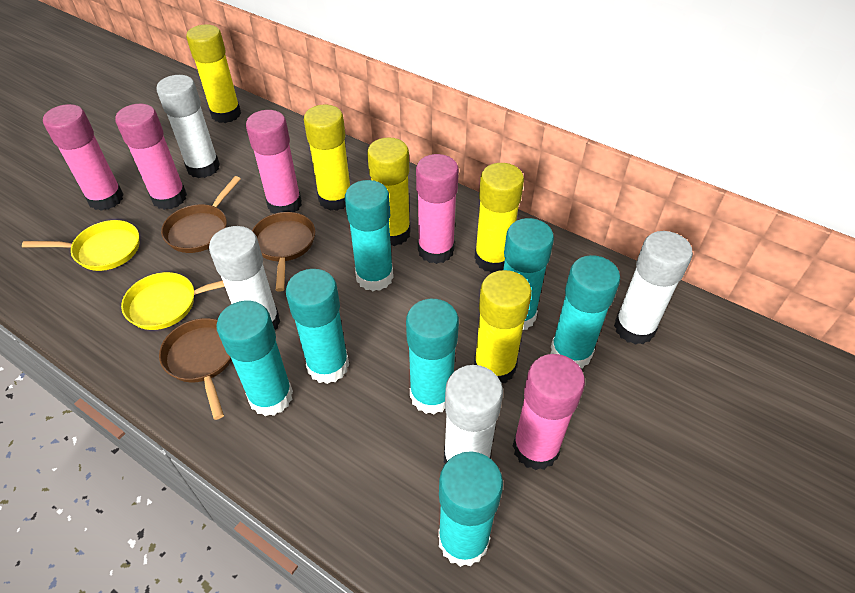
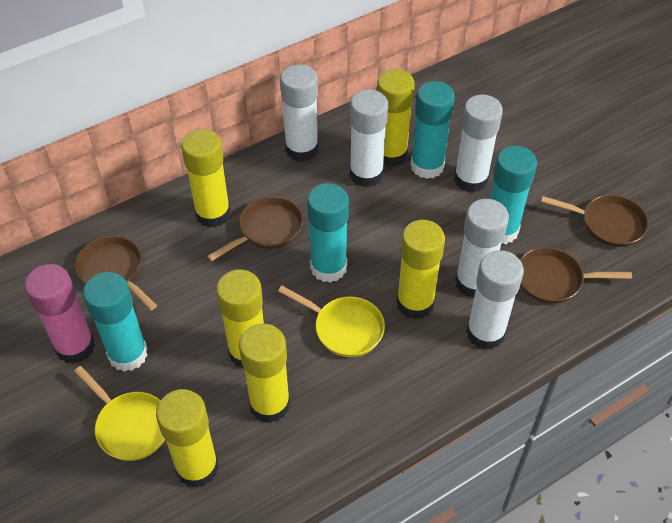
brown pan: 3 -> 4
pink glue stick: 5 -> 1
turquoise glue stick: 7 -> 4
white glue stick: 4 -> 5
yellow glue stick: 5 -> 6

